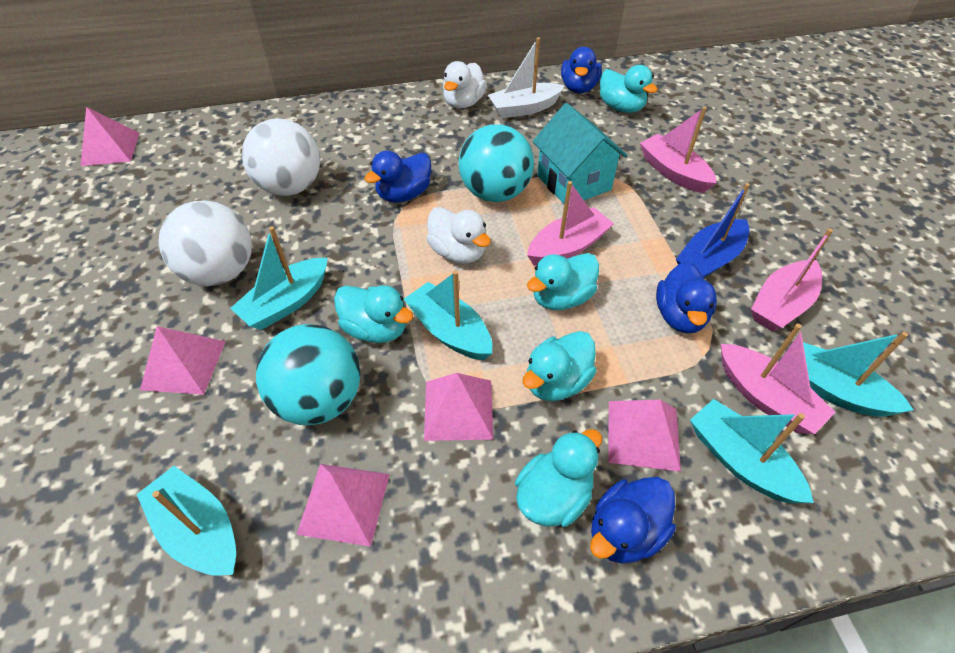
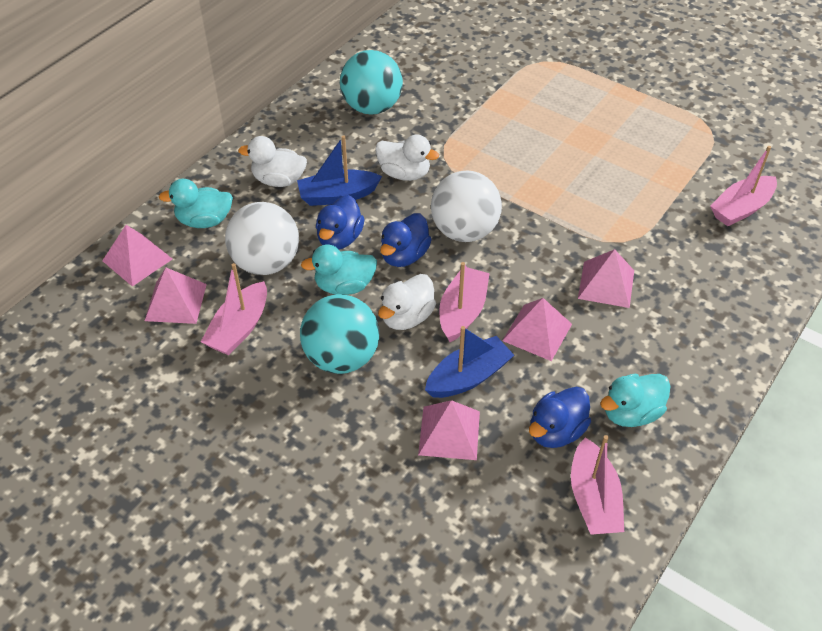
blue boat: 1 -> 2
blue duck: 4 -> 3
turquoise boat: 5 -> 0
turquoise duck: 5 -> 3
turquoise house: 1 -> 0
white boat: 1 -> 0
white duck: 2 -> 3

